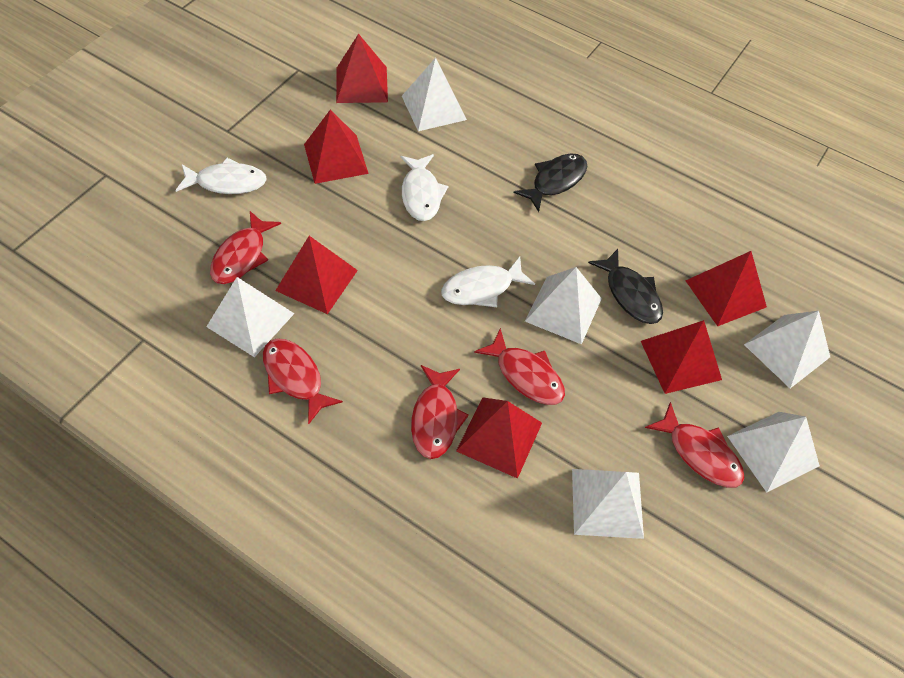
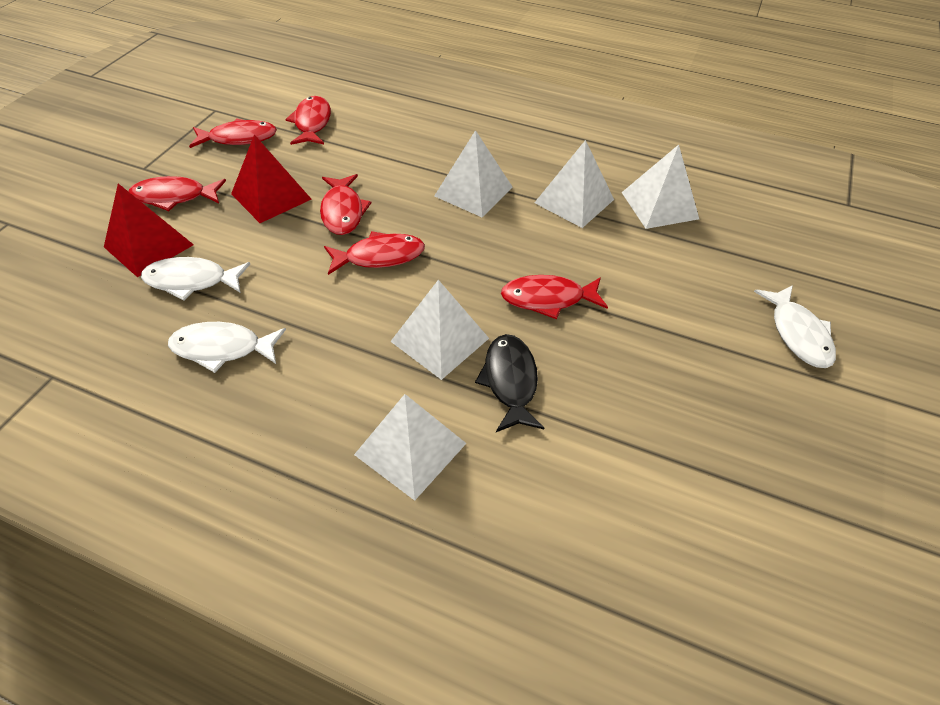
black fish: 2 -> 1
red fish: 5 -> 6
red pyramid: 6 -> 2
white pyramid: 6 -> 5

